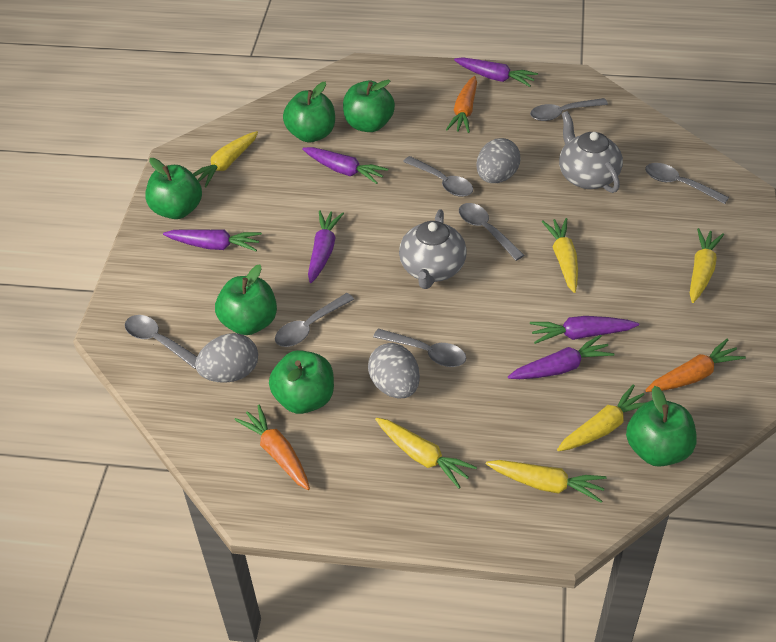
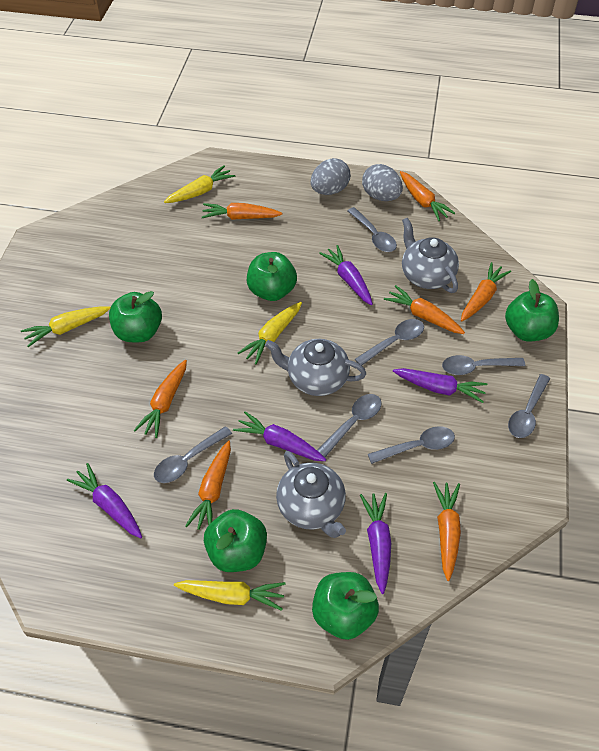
green apple: 6 -> 5
grey egg: 3 -> 2
grey teapot: 2 -> 3
orange carrot: 3 -> 7
purple carrot: 6 -> 5
yellow carrot: 6 -> 4

